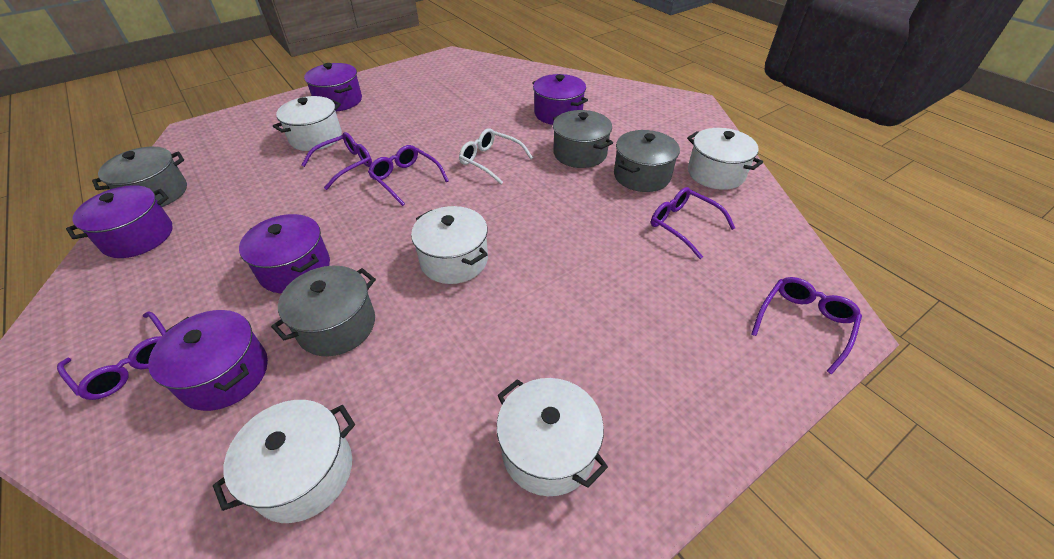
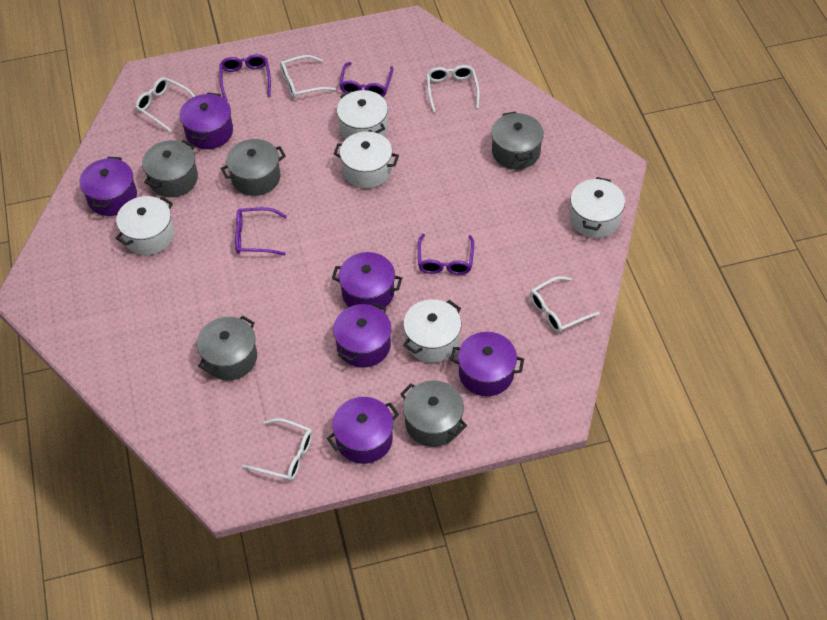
grey pot: 4 -> 5
purple glasses: 5 -> 4
purple pot: 5 -> 6
white glasses: 1 -> 5

